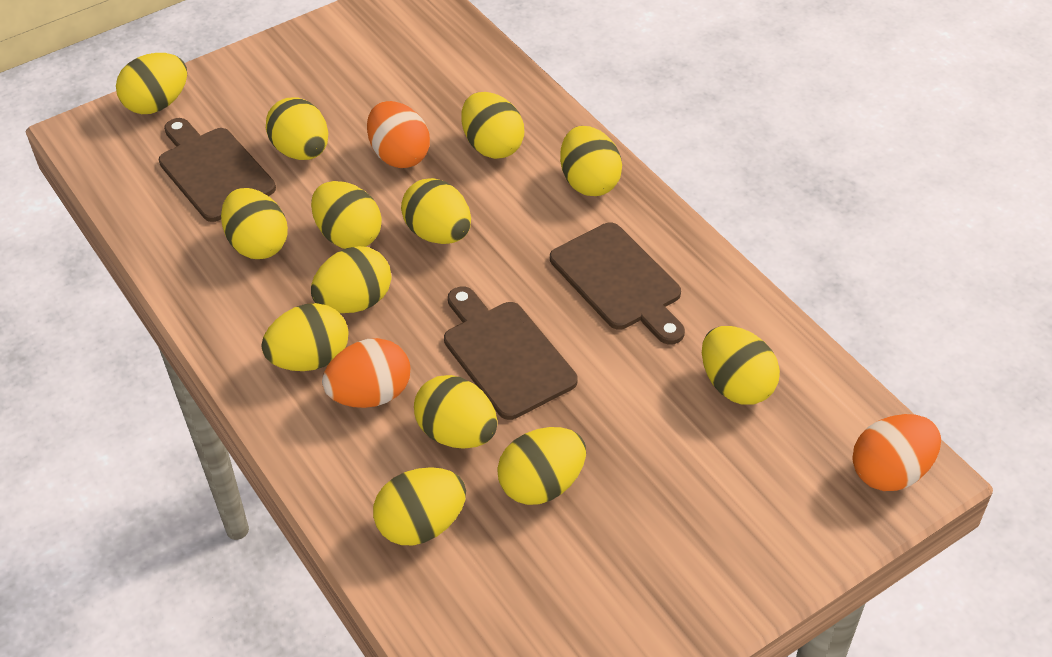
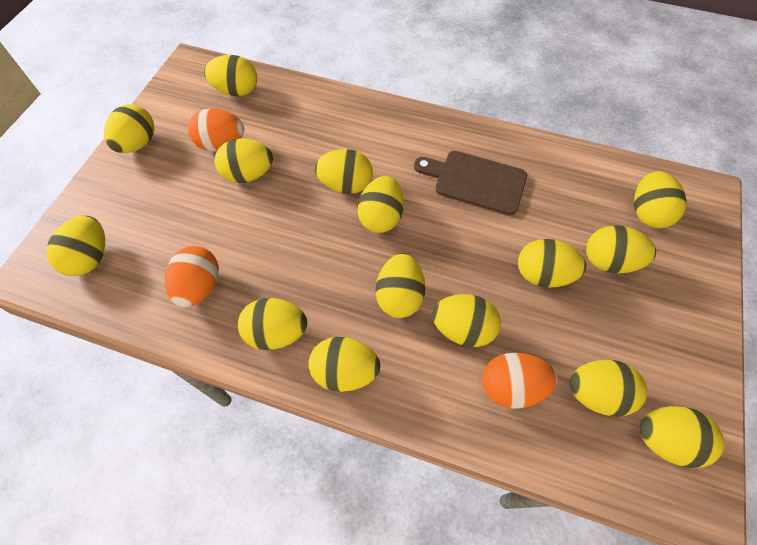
brown cutting board: 3 -> 1
yellow egg: 13 -> 15

